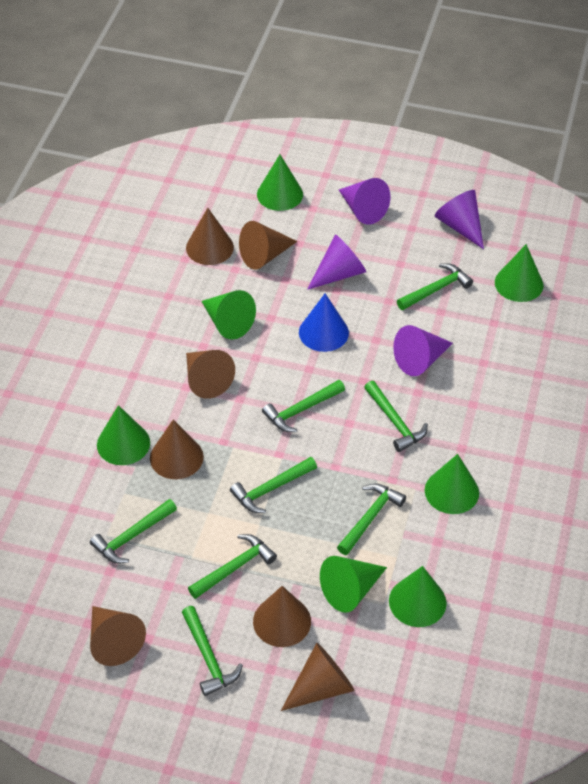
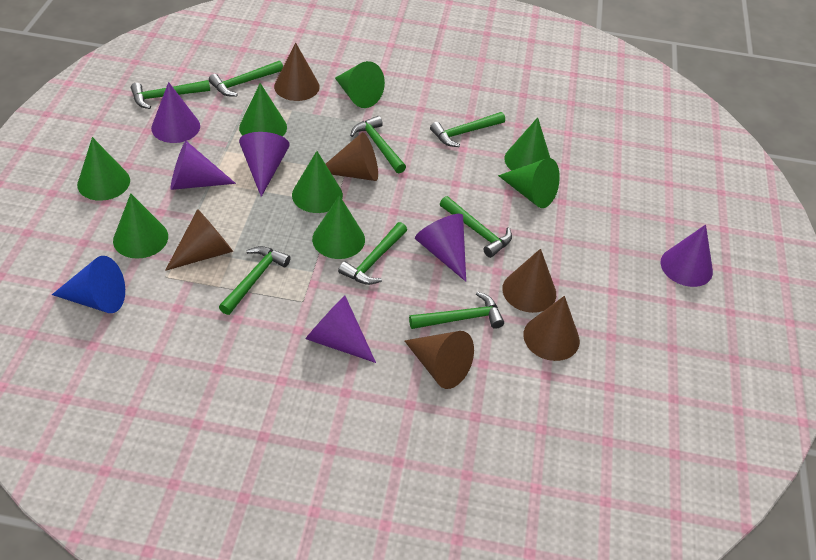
brown cone: 7 -> 6
green cone: 7 -> 8
purple cone: 4 -> 6

